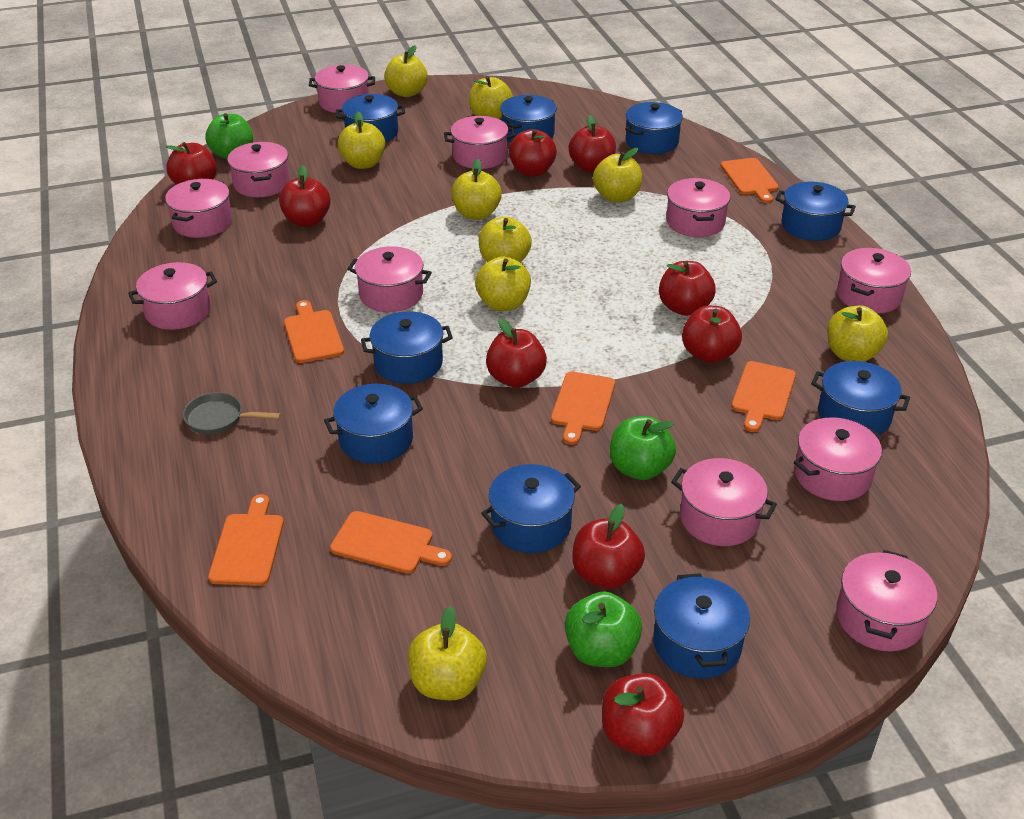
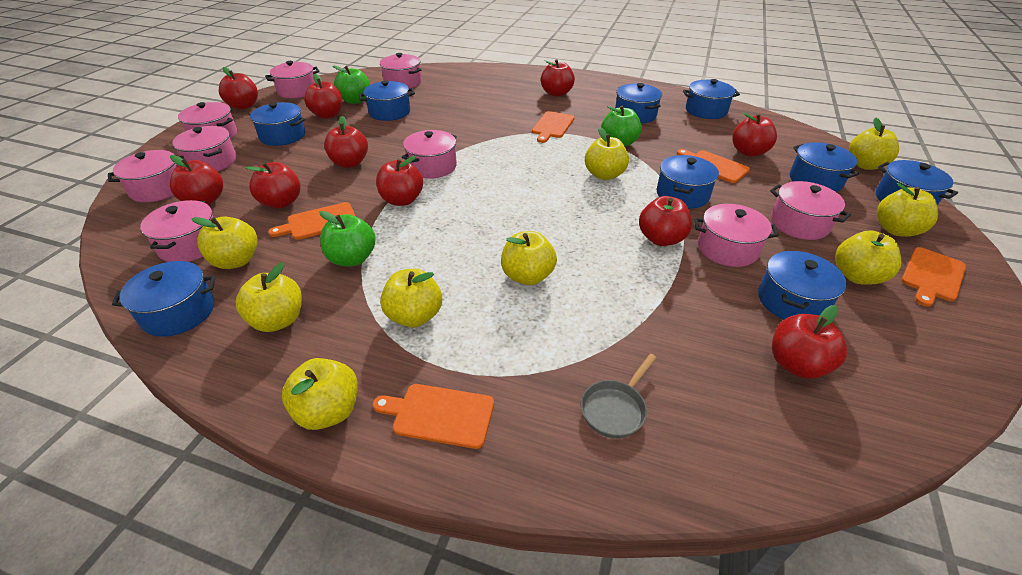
orange cutting board: 6 -> 5
pink pot: 11 -> 9
red apple: 9 -> 10

